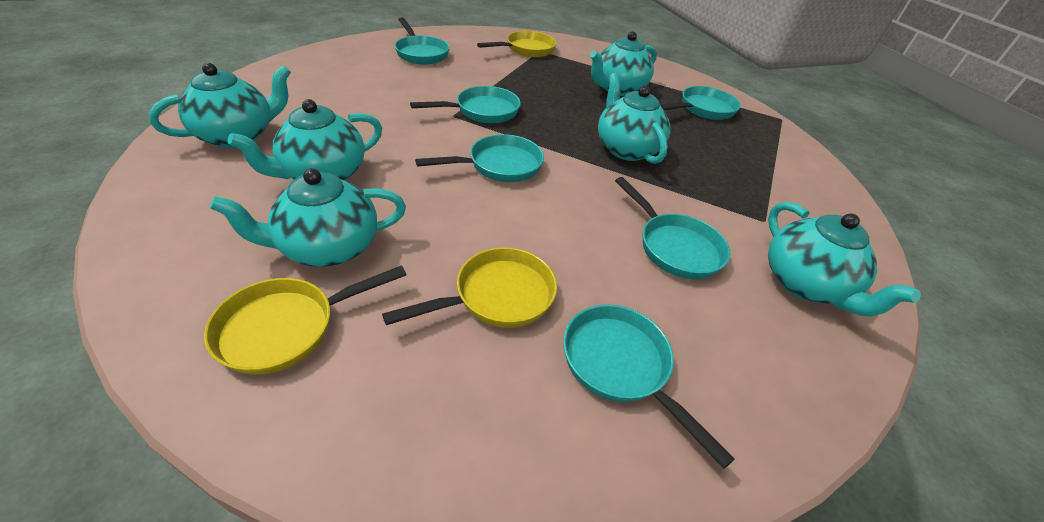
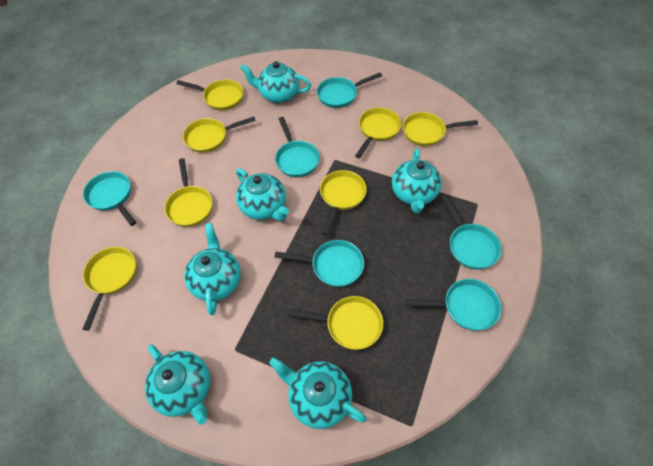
yellow pan: 3 -> 8

